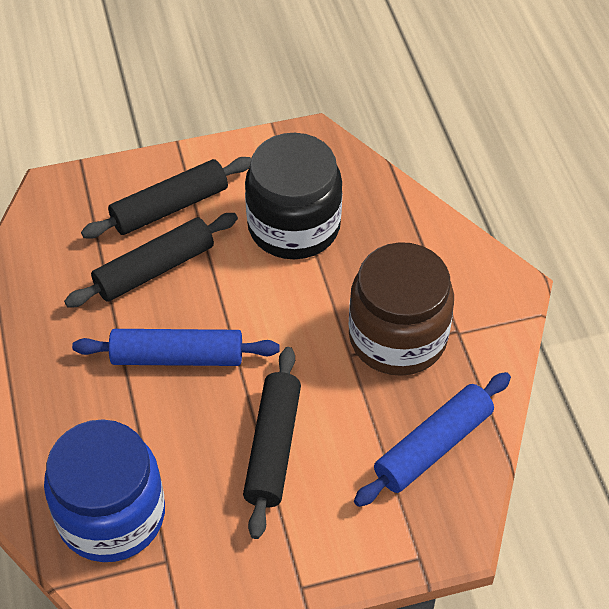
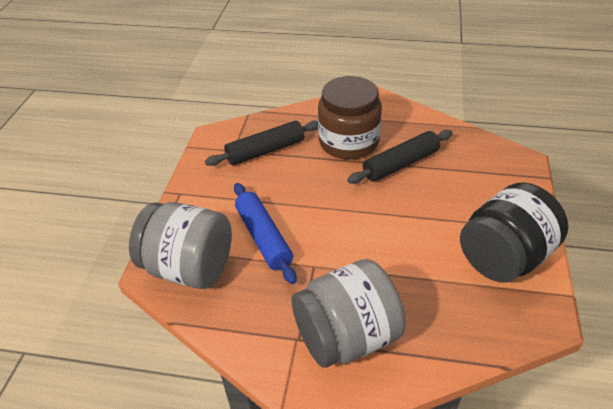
black rolling pin: 3 -> 2
blue jar: 1 -> 0
blue rolling pin: 2 -> 1
grey jar: 0 -> 2

